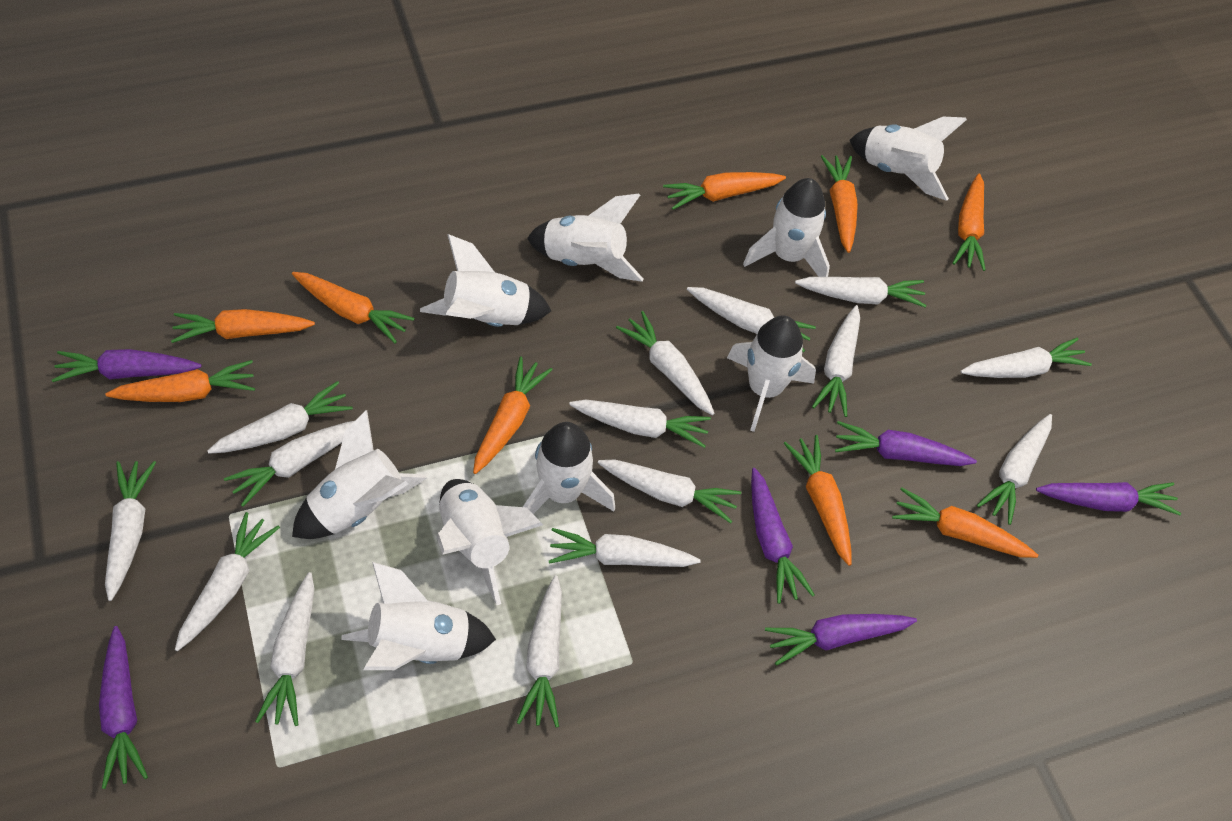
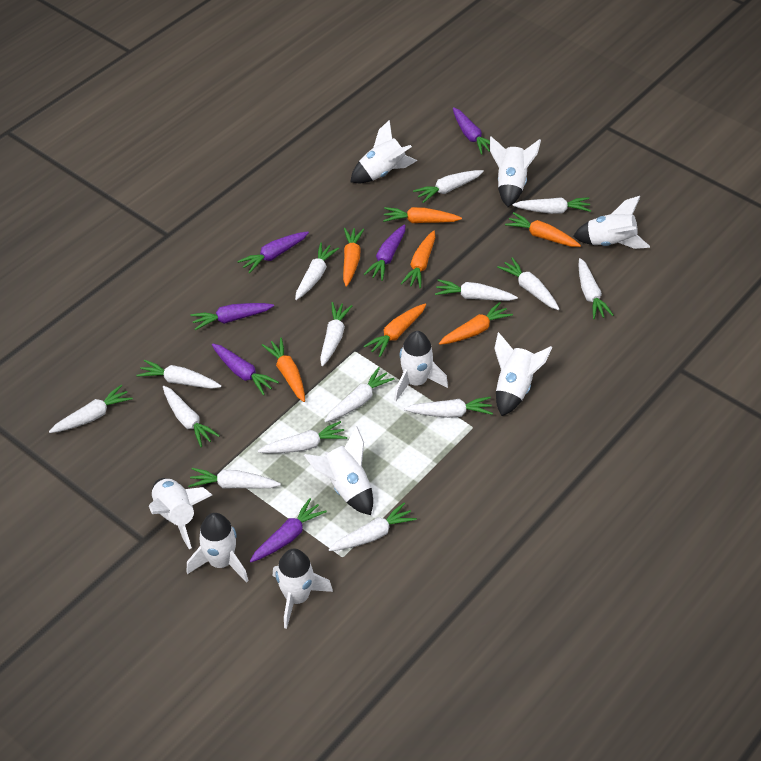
orange carrot: 9 -> 7

